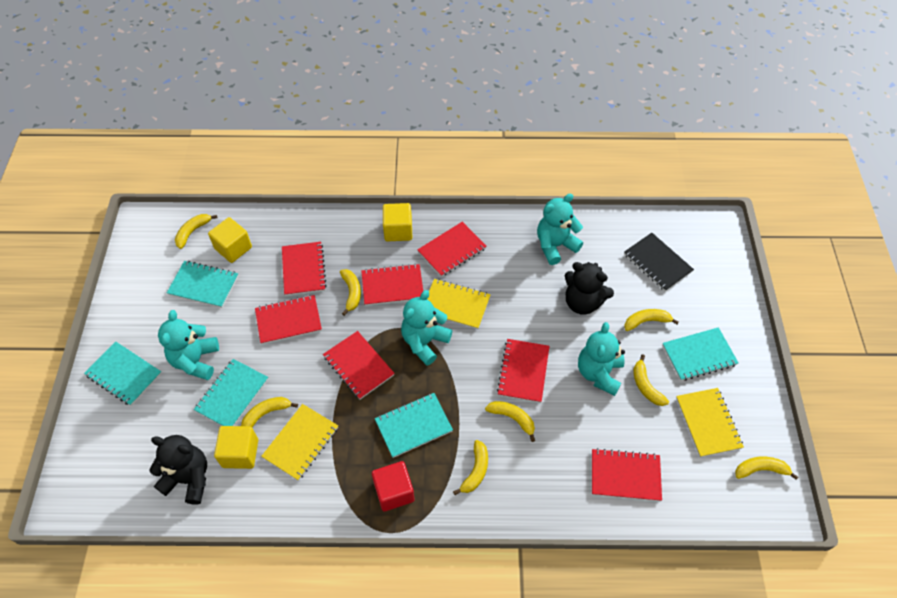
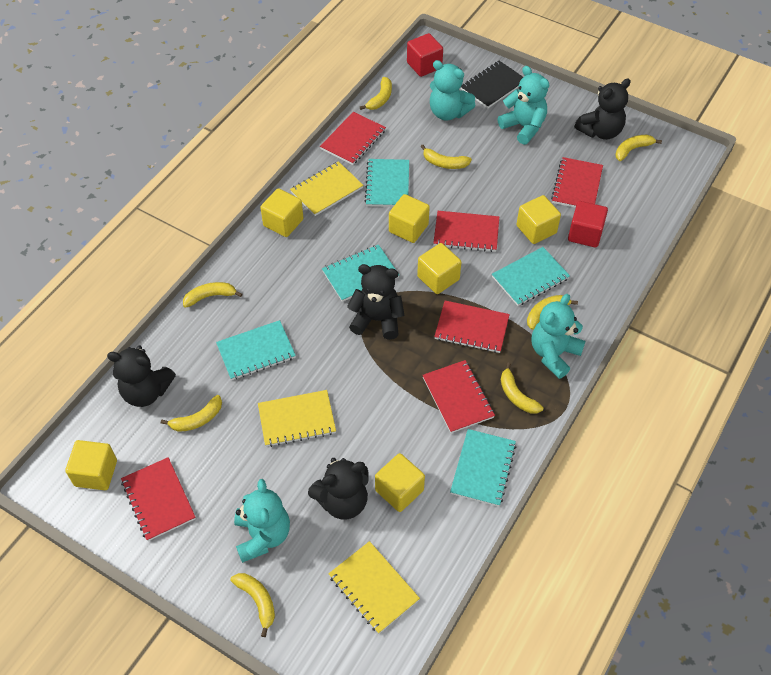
black teddy bear: 2 -> 4
red cube: 1 -> 2
red notebook: 7 -> 6
yellow cube: 3 -> 6

